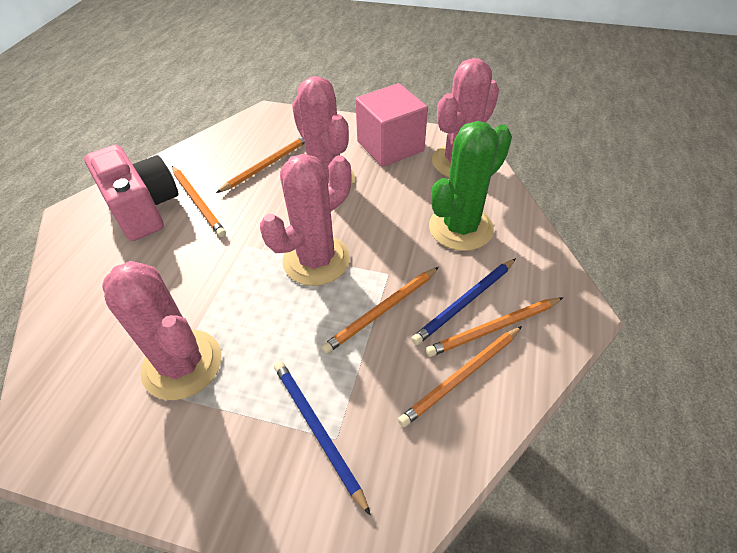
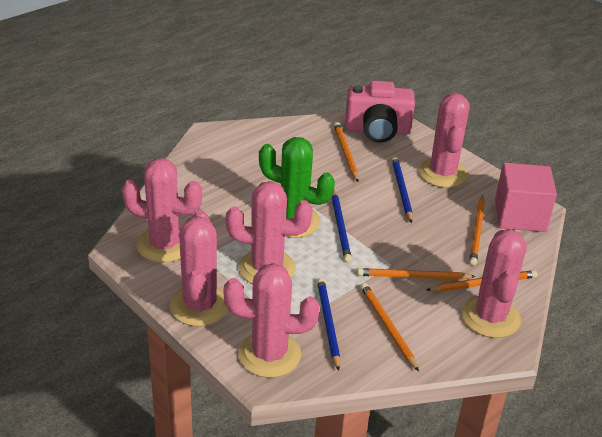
blue pencil: 2 -> 3
pink cactus: 4 -> 6

